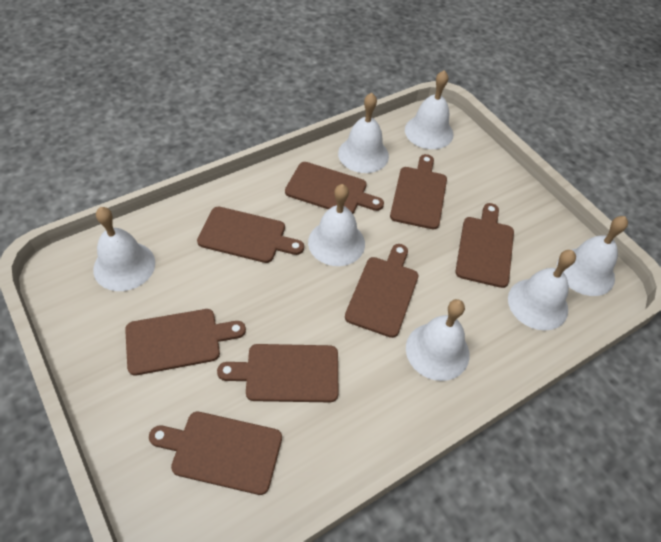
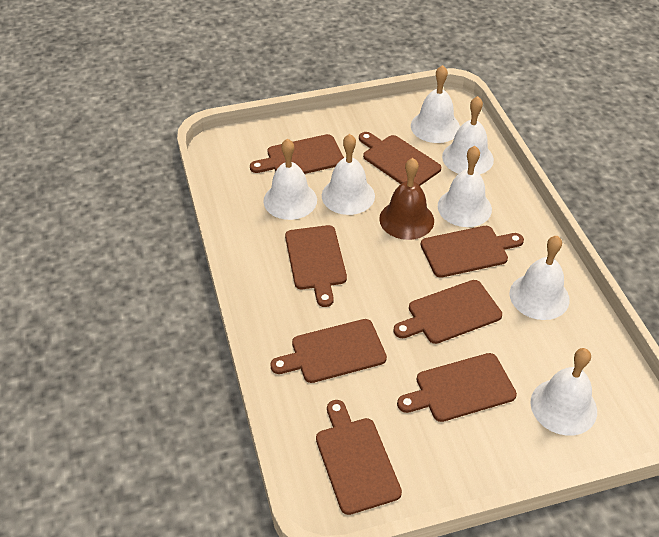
brown bell: 0 -> 1

